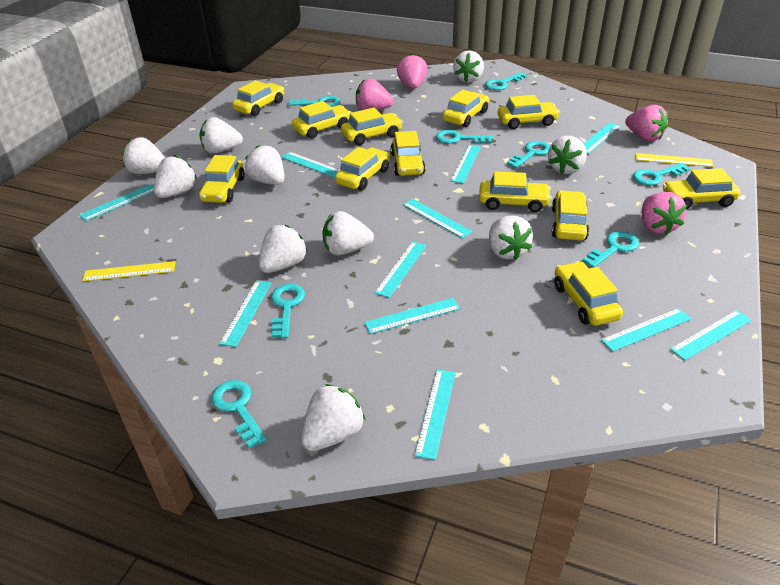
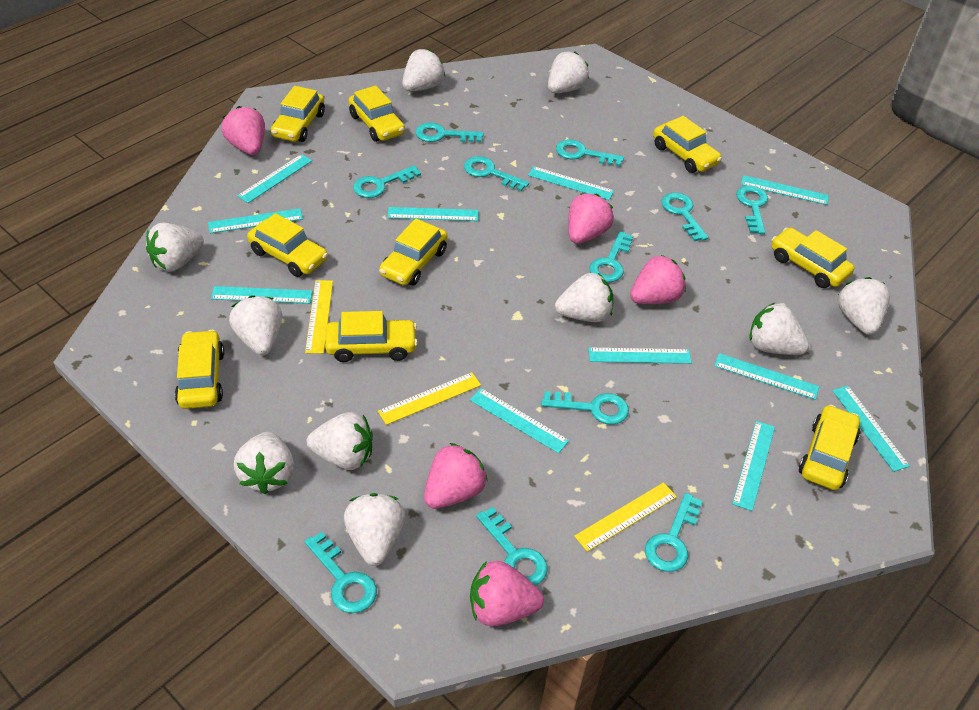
pink strawberry: 4 -> 5
turquoise key: 8 -> 11
yellow car: 12 -> 9
yellow ruler: 2 -> 3

